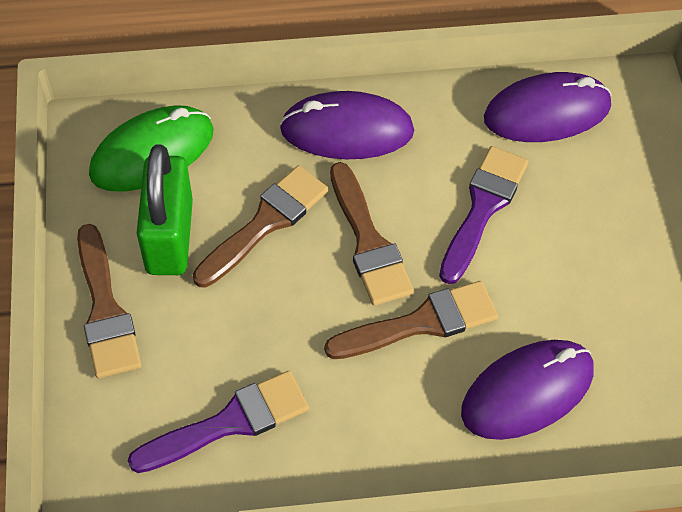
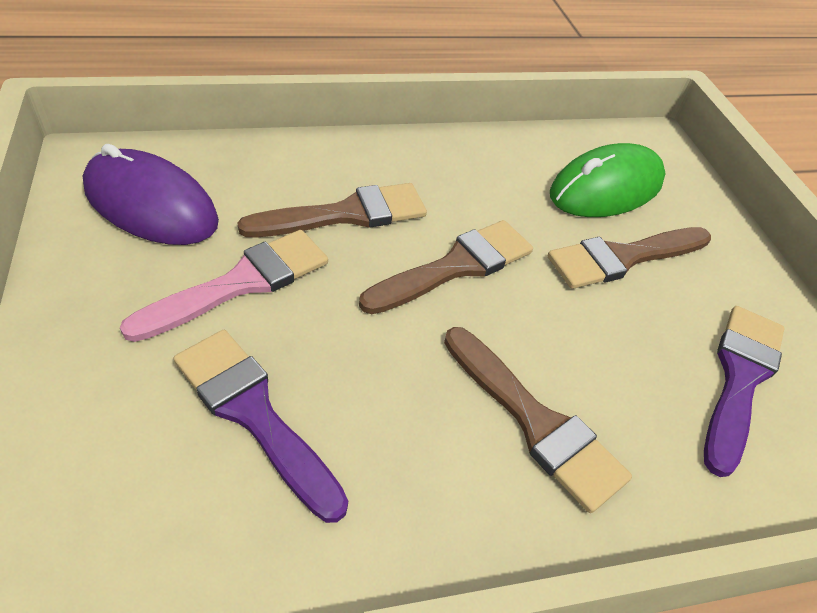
green padlock: 1 -> 0
pink brush: 0 -> 1
purple mouse: 3 -> 1

